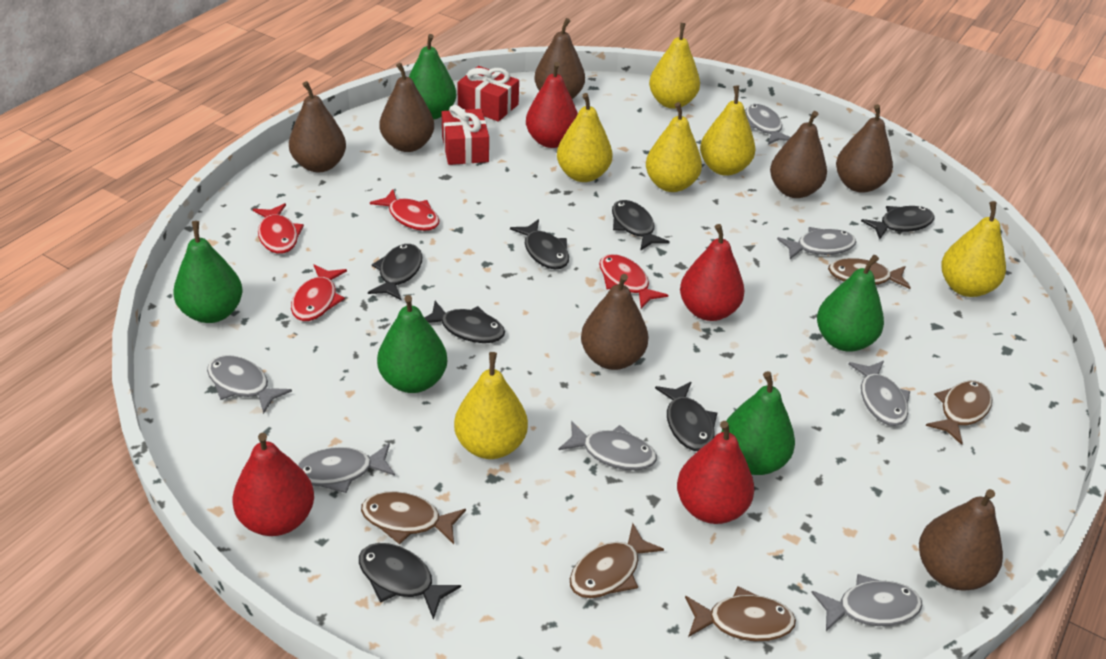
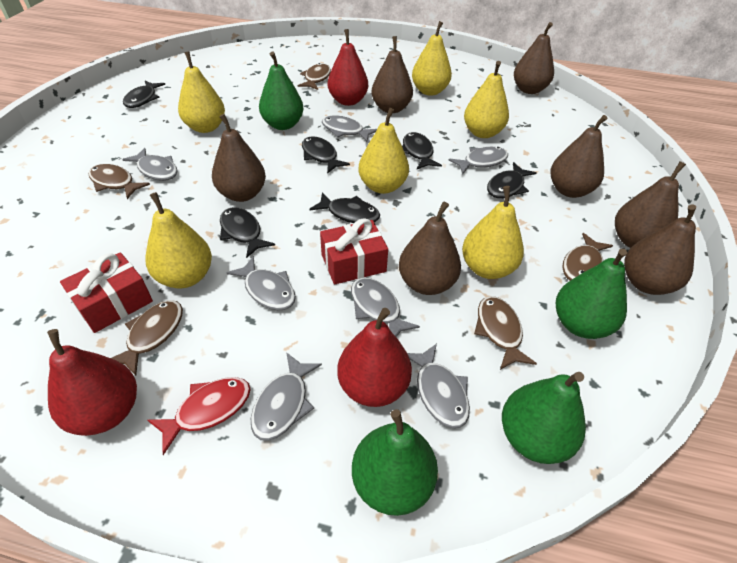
black fish: 7 -> 6
green pear: 5 -> 4
red fish: 4 -> 1
red pear: 4 -> 3

